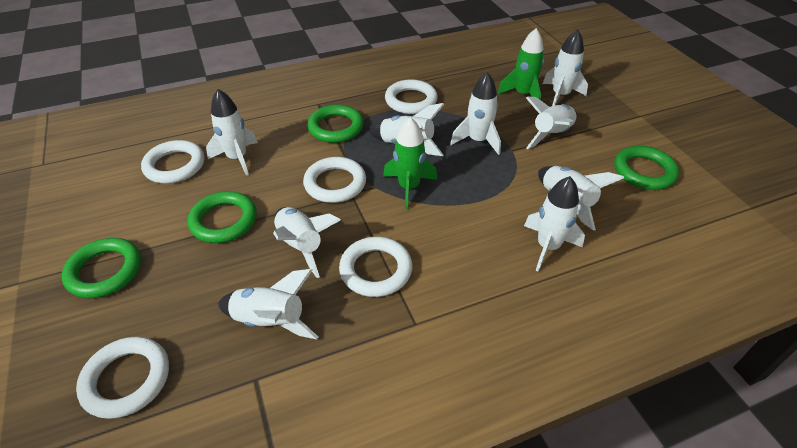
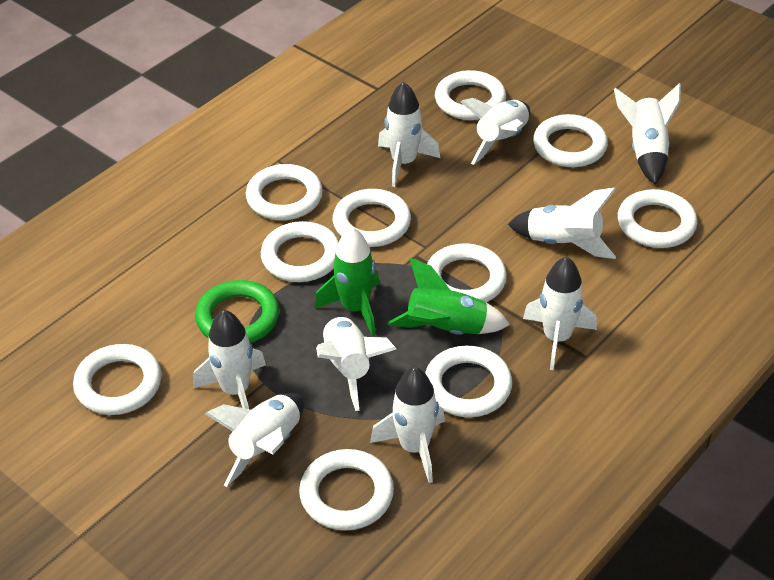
green ring: 4 -> 1
white ring: 5 -> 10

